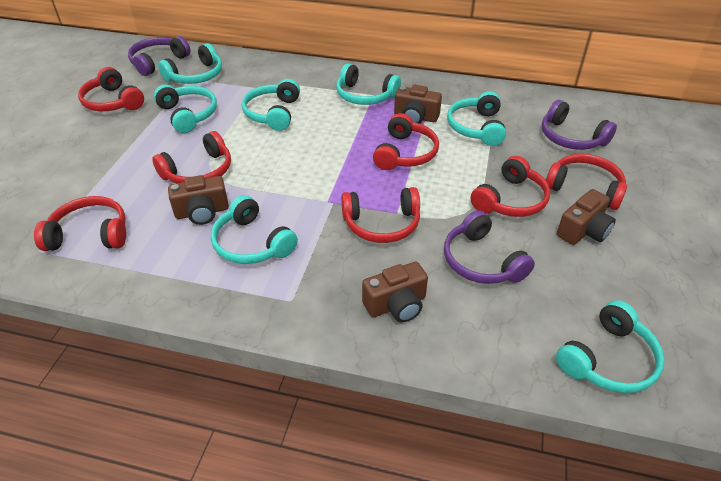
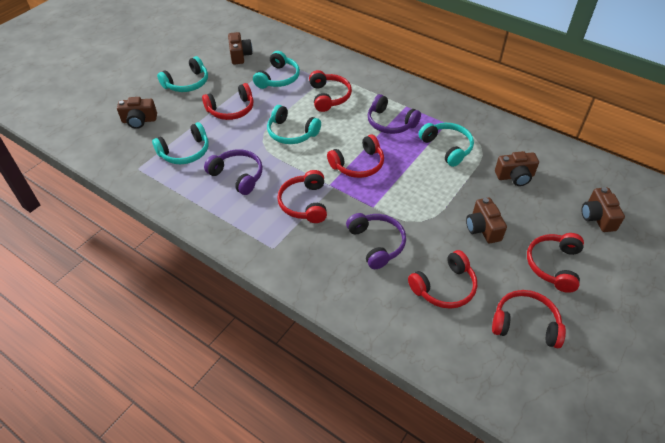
brown camera: 4 -> 5
turquoise headphones: 7 -> 5

